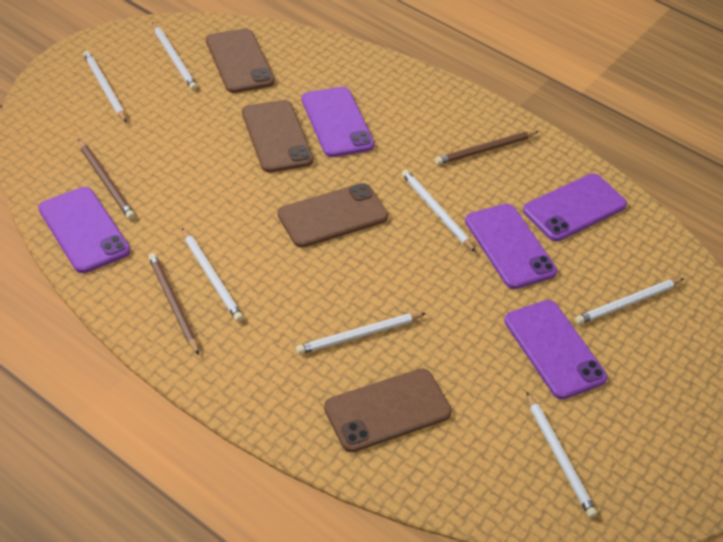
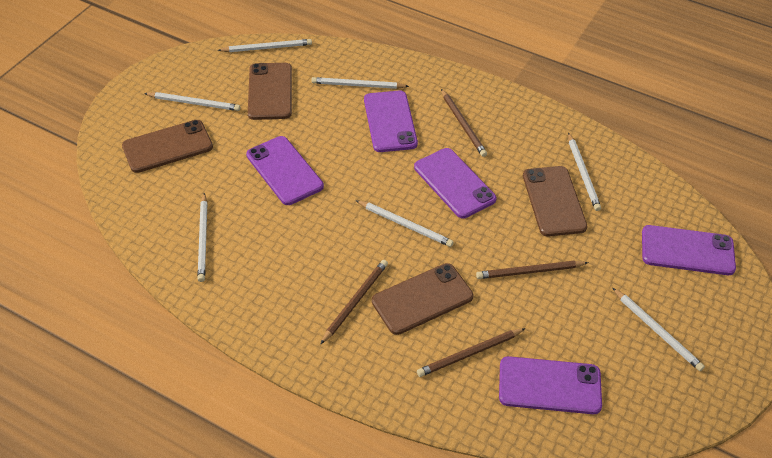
brown pencil: 3 -> 4

